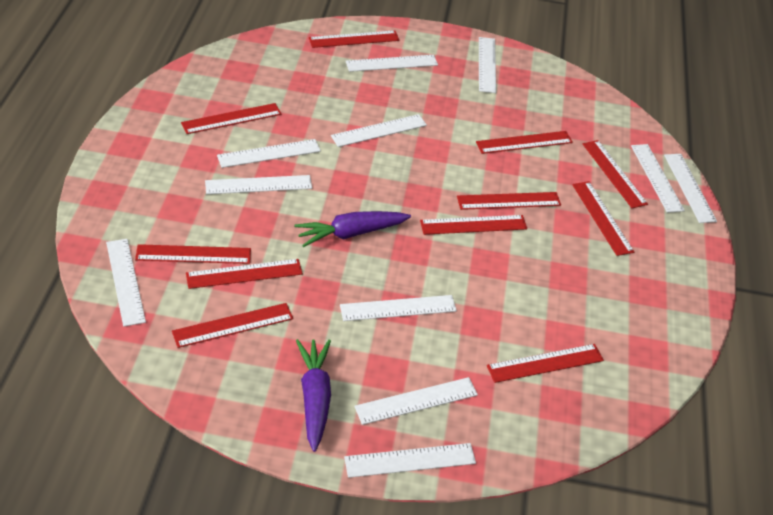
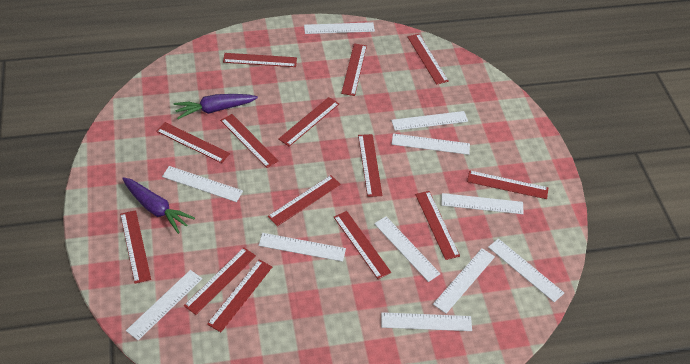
red ruler: 11 -> 14

